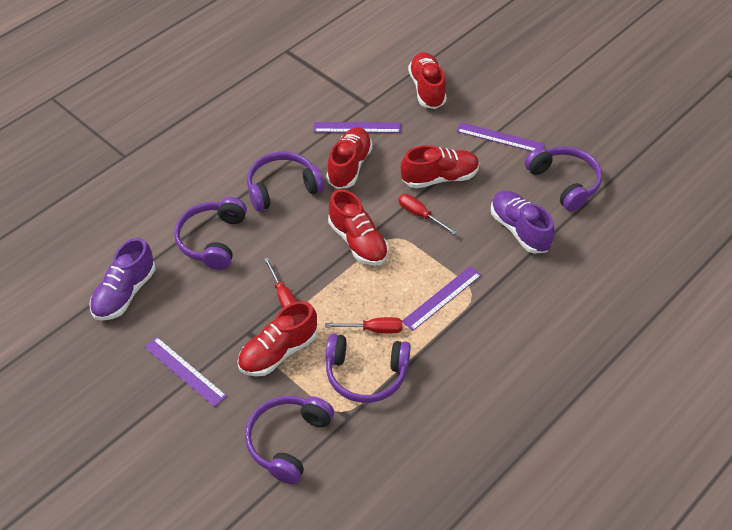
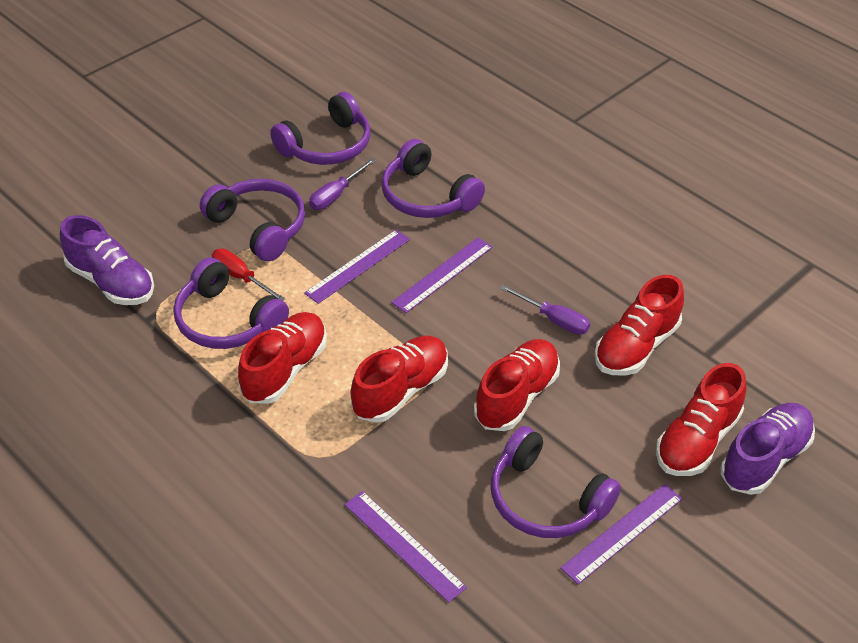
purple screwdriver: 0 -> 2
red screwdriver: 3 -> 1

